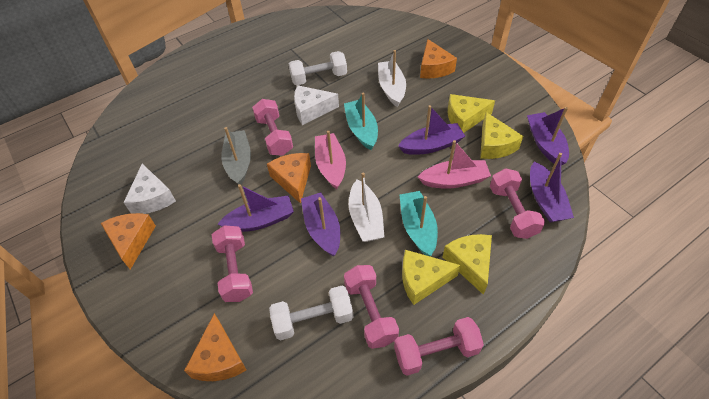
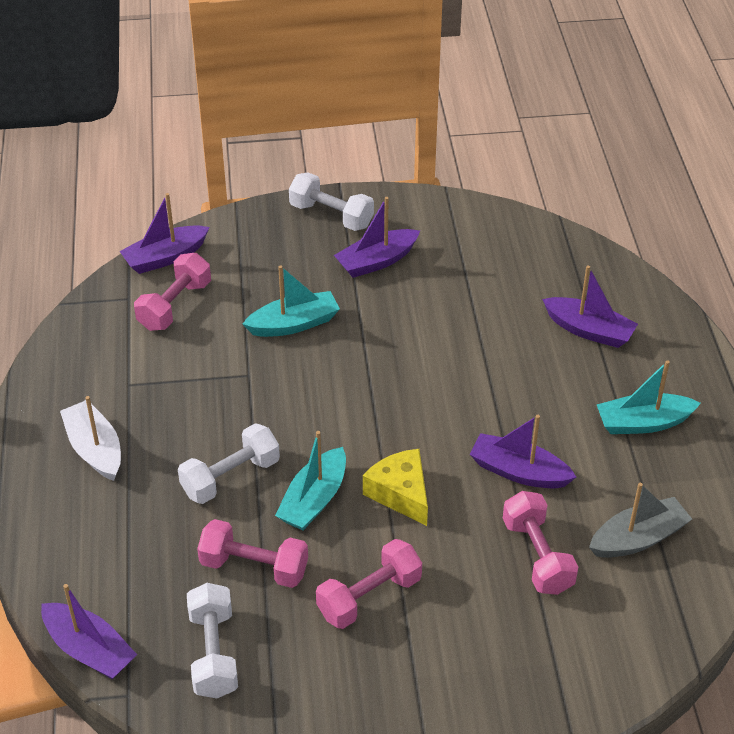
orange cheese: 4 -> 0
pink boat: 2 -> 0
pink dumbbell: 5 -> 4
turquoise boat: 2 -> 3
white boat: 2 -> 1
white cheese: 2 -> 0
white dumbbell: 2 -> 3
yellow cheese: 4 -> 1

